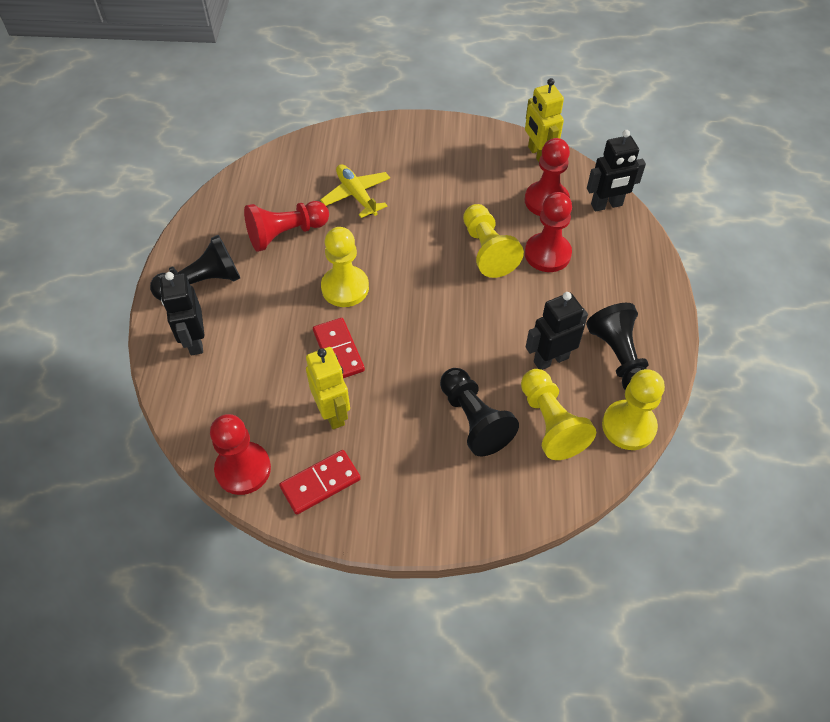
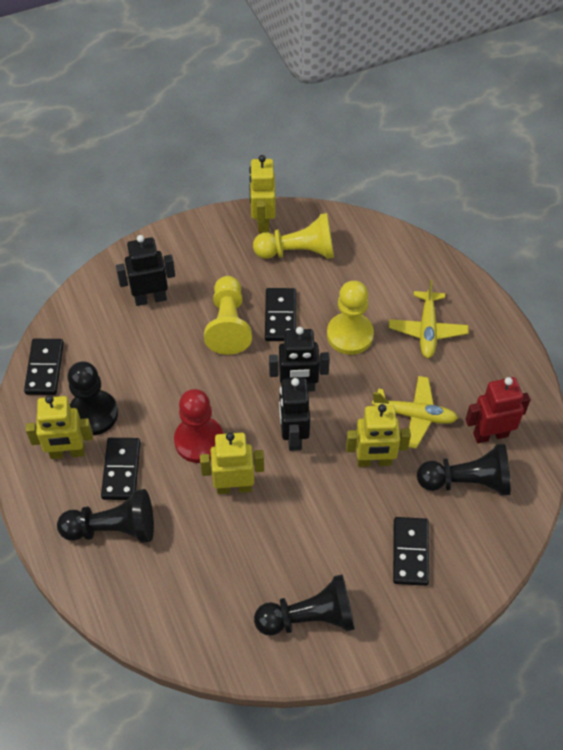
black domino: 0 -> 4
black pawn: 3 -> 4
red domino: 2 -> 0
red pawn: 4 -> 1
red robot: 0 -> 1
yellow pawn: 4 -> 3
yellow plane: 1 -> 2
yellow robot: 2 -> 4

